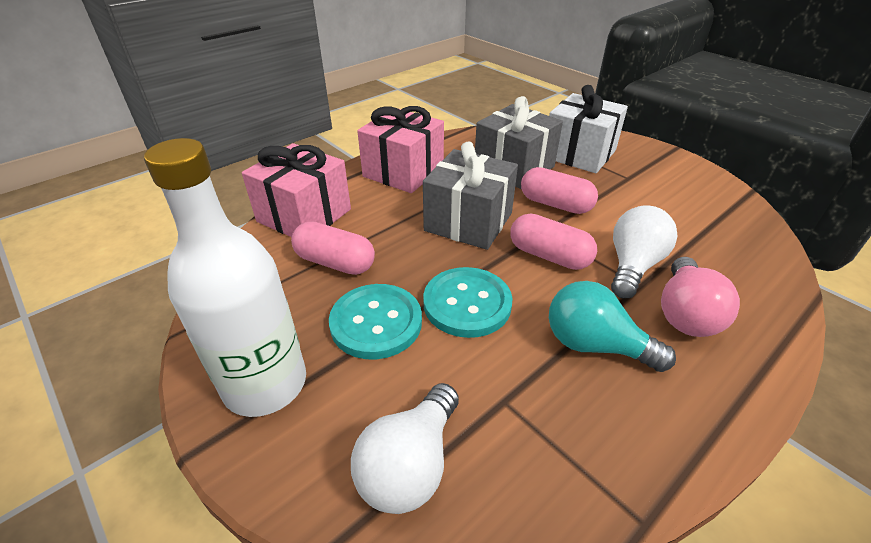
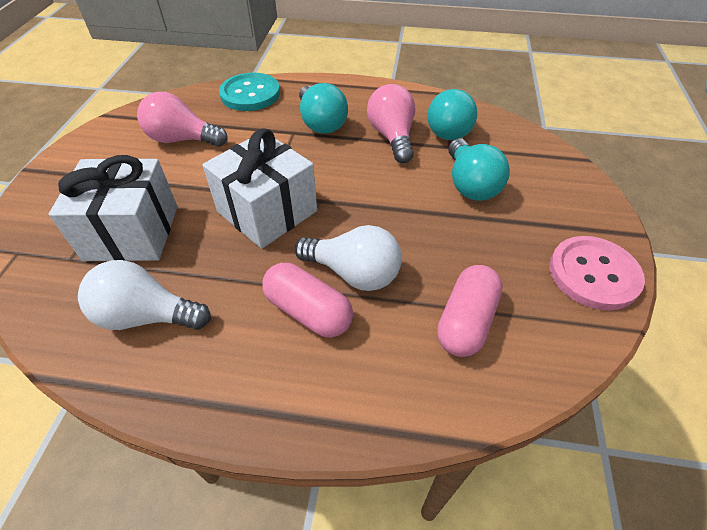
grey gift: 2 -> 0
pink button: 0 -> 1
pink capsule: 3 -> 2
pink gift: 2 -> 0
pink light bulb: 1 -> 2
turquoise button: 2 -> 1
turquoise light bulb: 1 -> 3
white bottle: 1 -> 0
white gift: 1 -> 2

